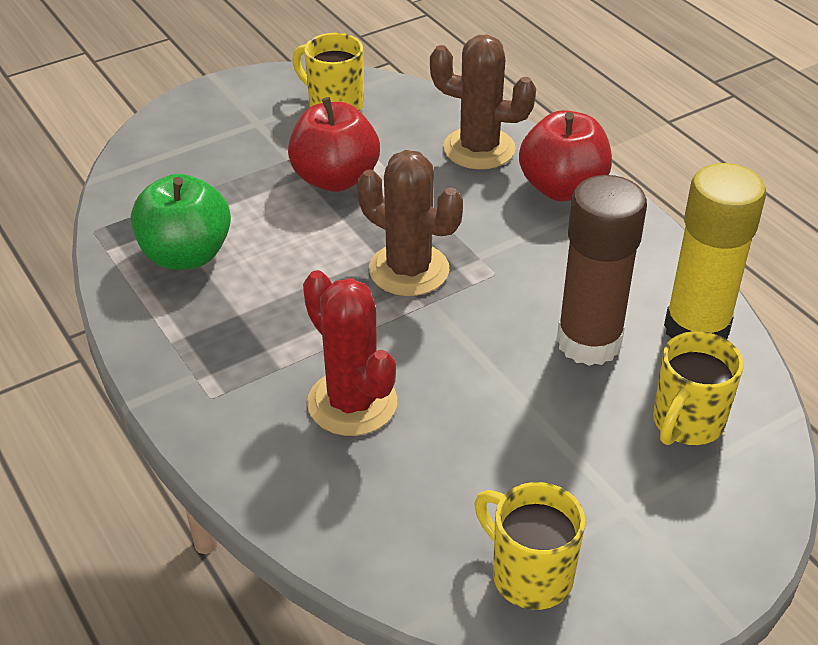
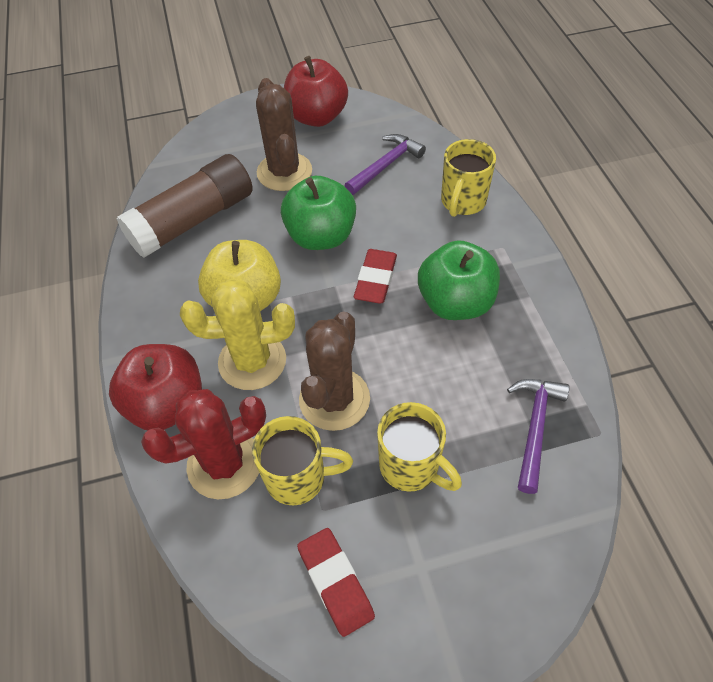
green apple: 1 -> 2
purple hammer: 0 -> 2
red eraser: 0 -> 2
yellow apple: 0 -> 1
yellow cactus: 0 -> 1
yellow glue stick: 1 -> 0

